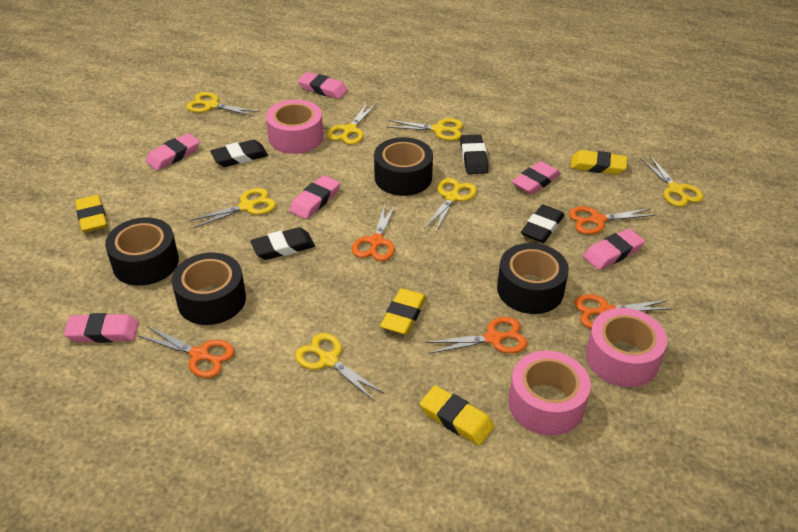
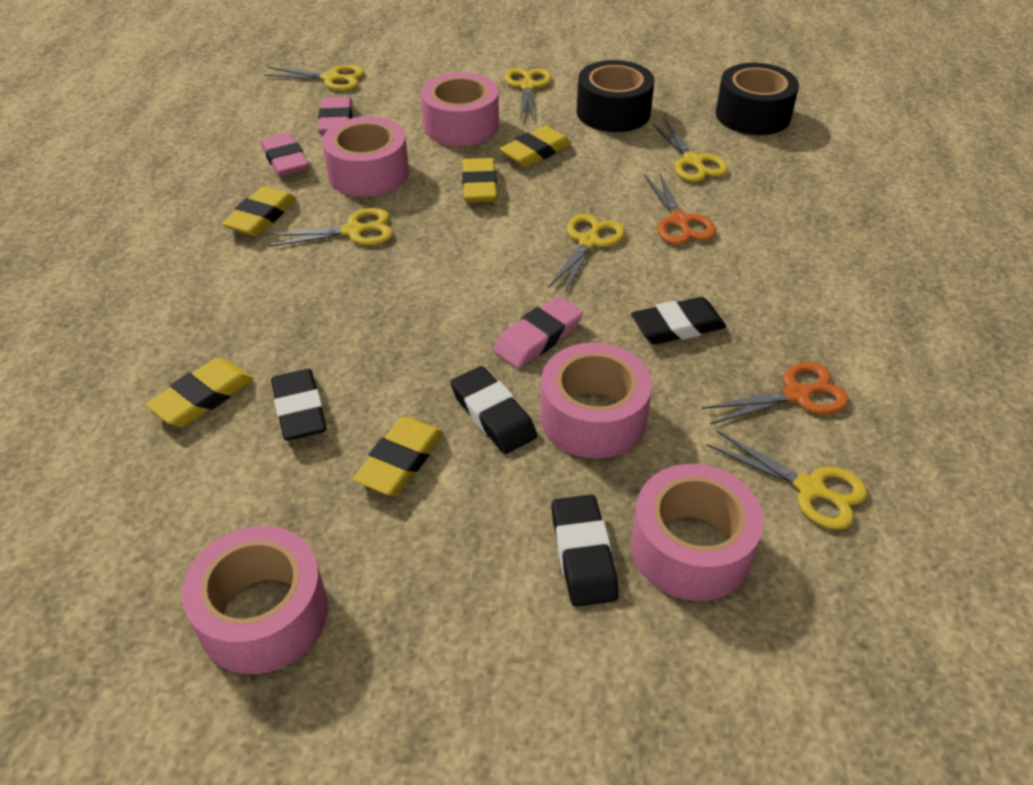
black tape: 4 -> 2
orange scissors: 5 -> 2
pink eraser: 6 -> 3
pink tape: 3 -> 5
yellow eraser: 4 -> 5
yellow scissors: 7 -> 6

